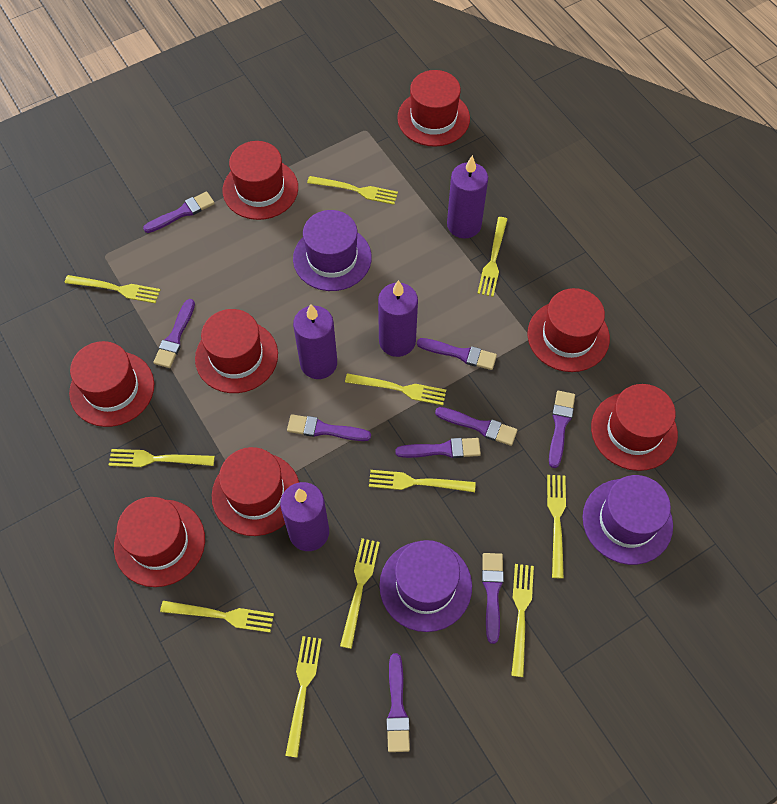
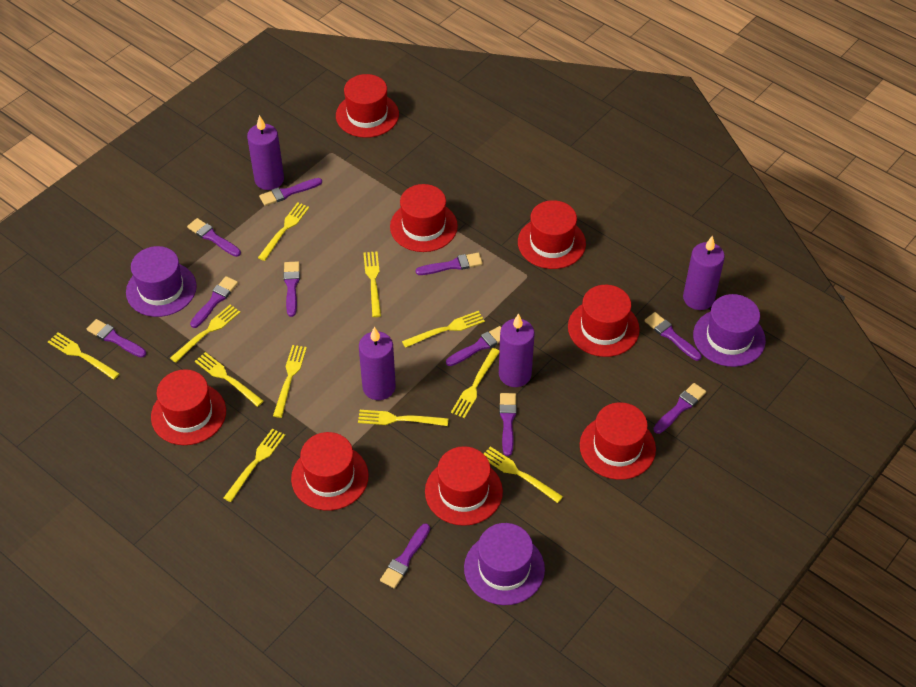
purple brush: 9 -> 11

